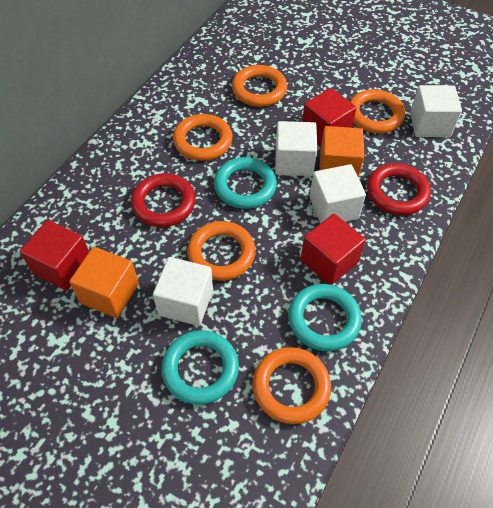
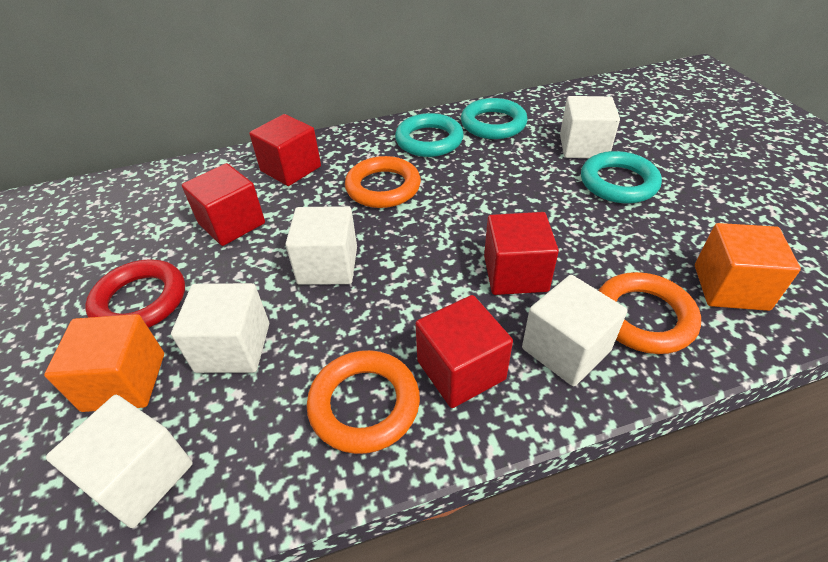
orange ring: 5 -> 3
red cube: 3 -> 4
red ring: 2 -> 1
white cube: 4 -> 5

